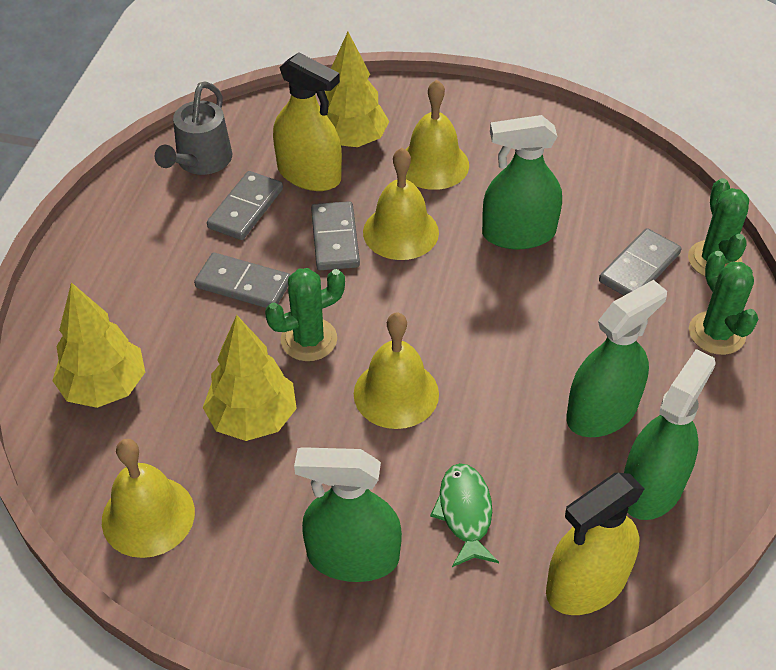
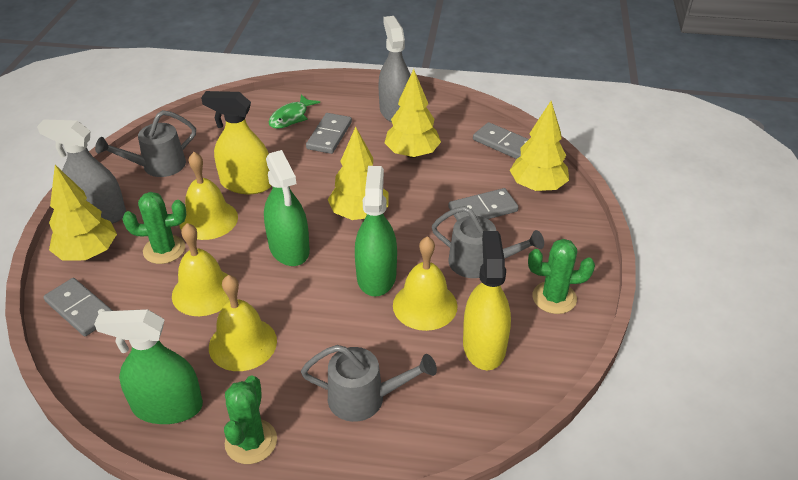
green spray bottle: 4 -> 3
grey spray bottle: 0 -> 2
grey watering can: 1 -> 3
yellow tree: 3 -> 4

